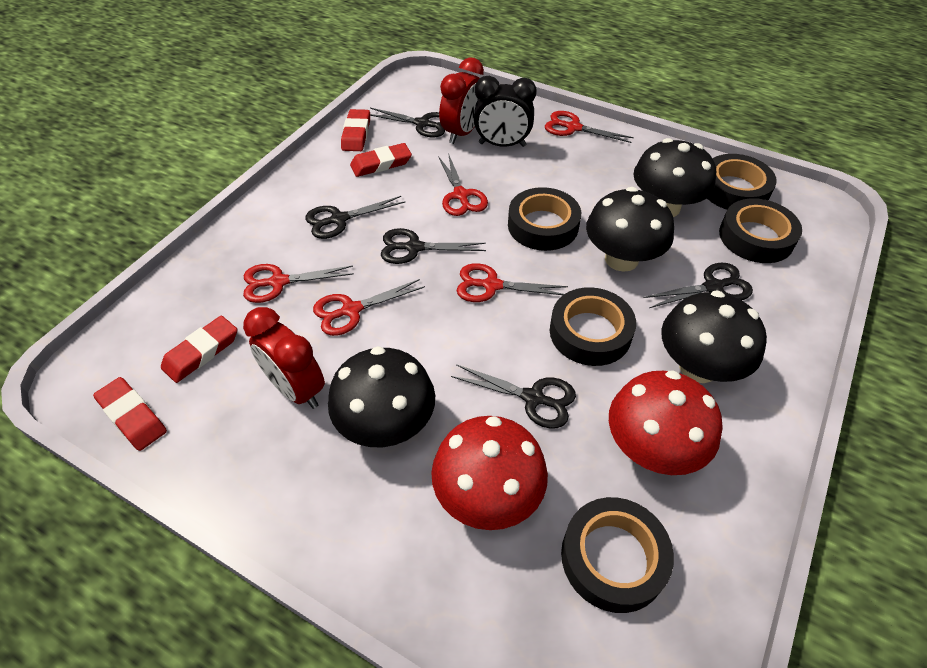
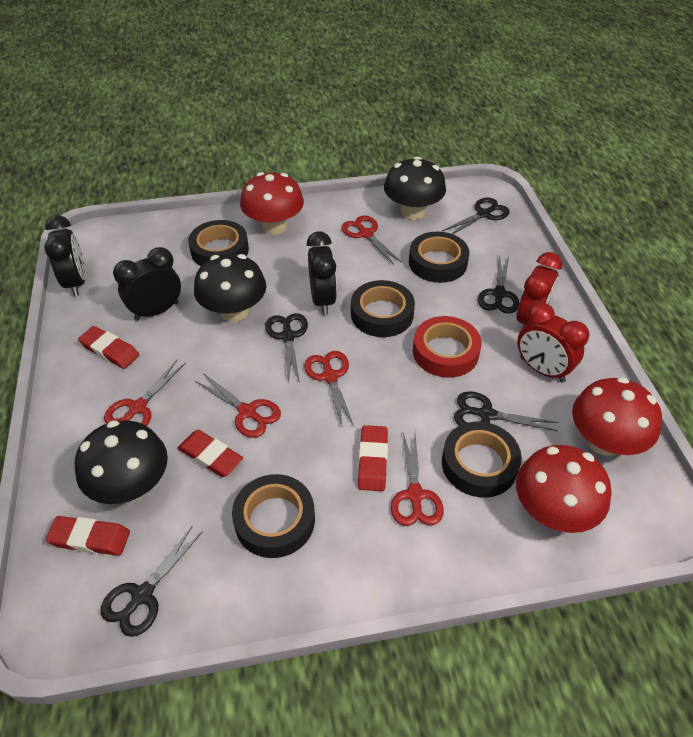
black clock: 1 -> 3
black mushroom: 4 -> 3
red mushroom: 2 -> 3
red tape: 0 -> 1

